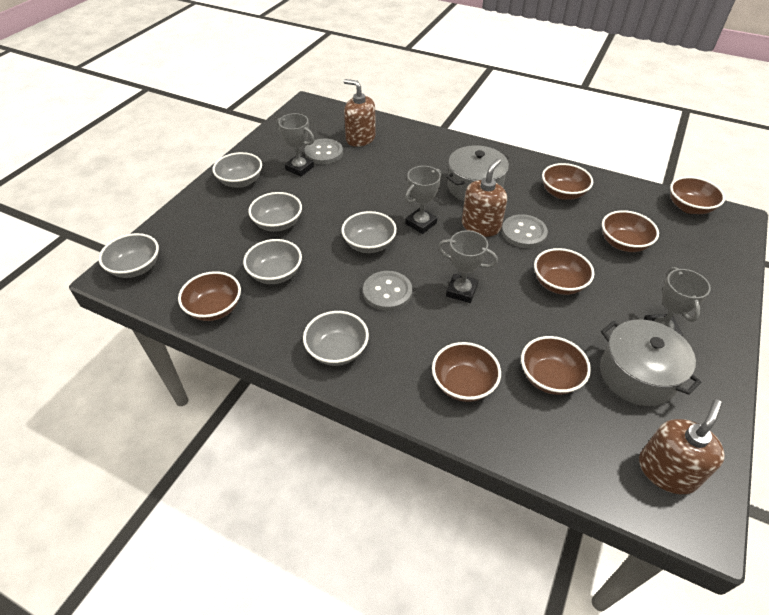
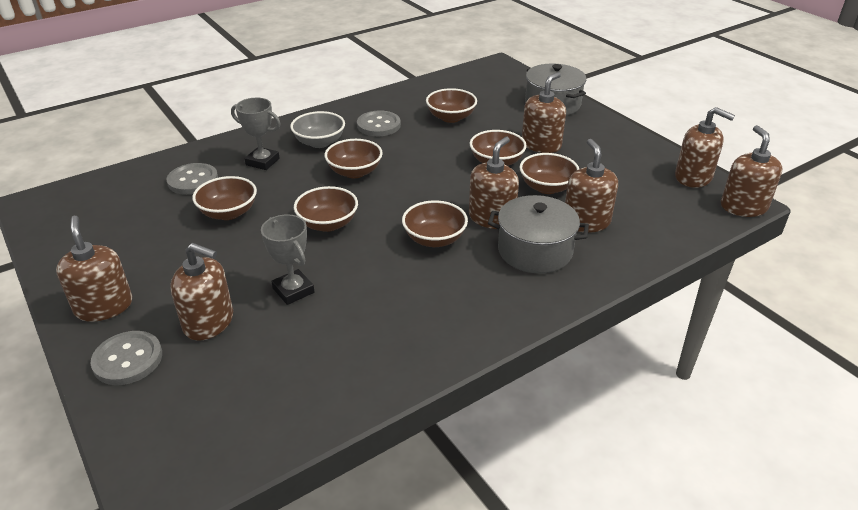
brown soap dispenser: 3 -> 7
grey bowl: 6 -> 1
grey trophy: 4 -> 2

